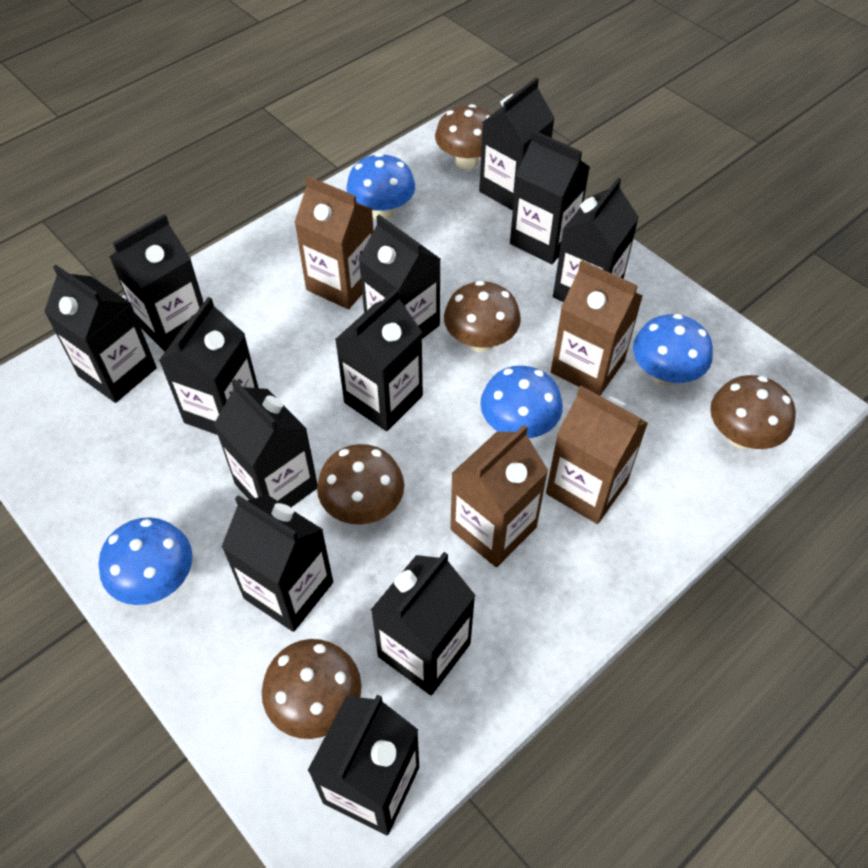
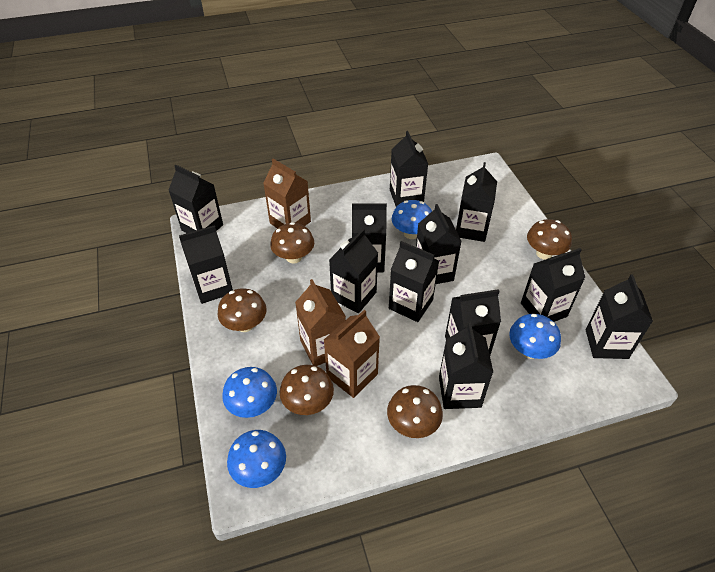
brown carton: 4 -> 3

